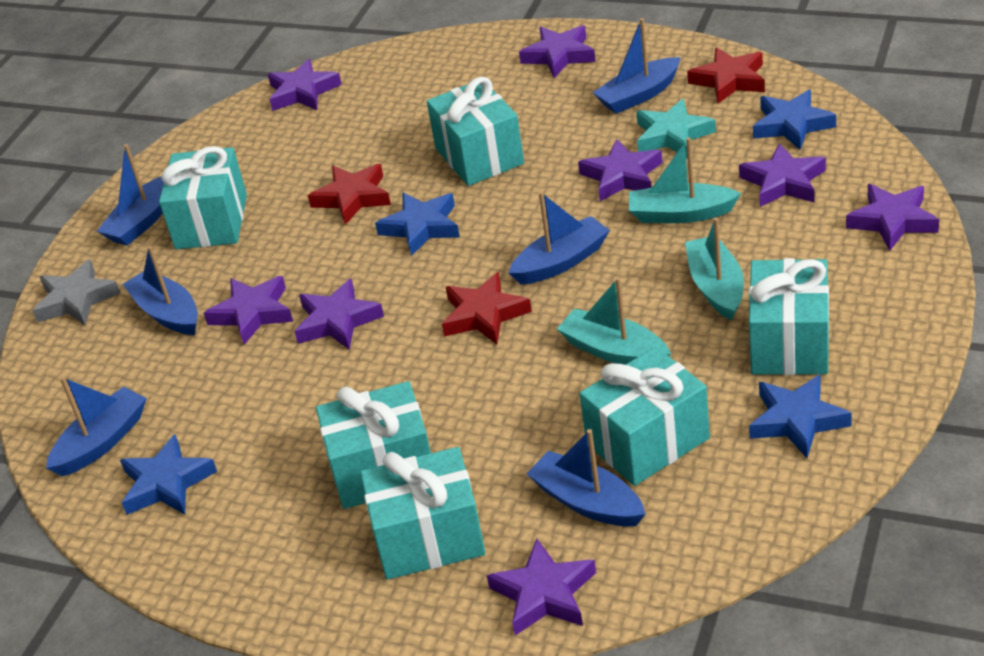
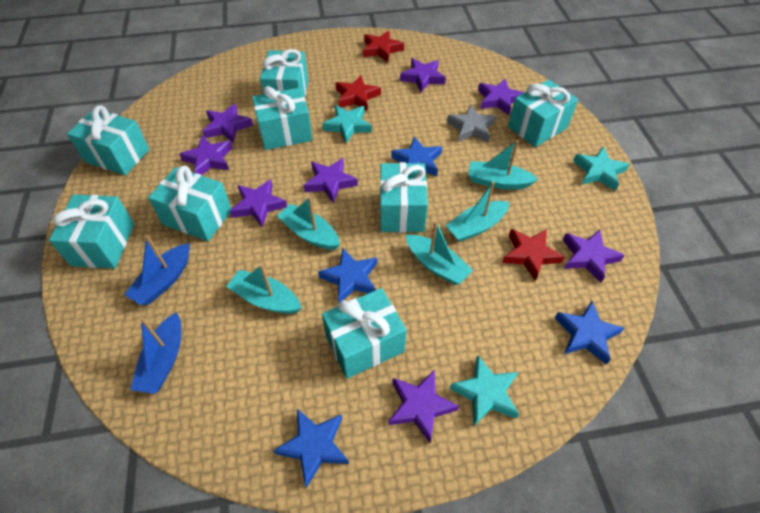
blue boat: 6 -> 2
turquoise boat: 3 -> 5
turquoise gift: 6 -> 8
turquoise star: 1 -> 3

